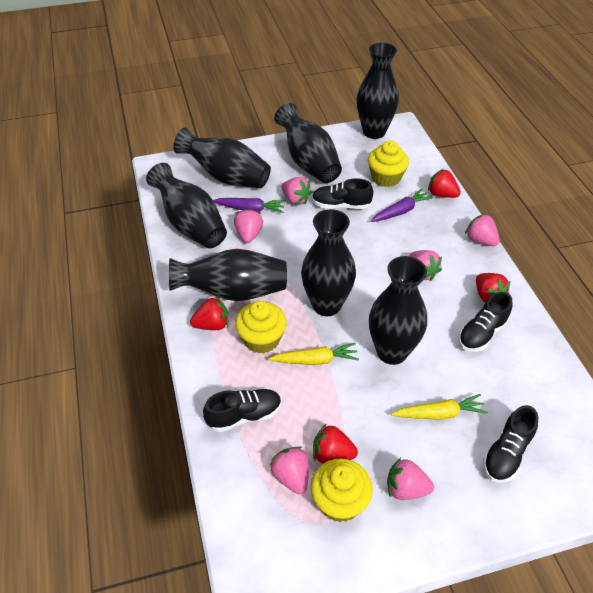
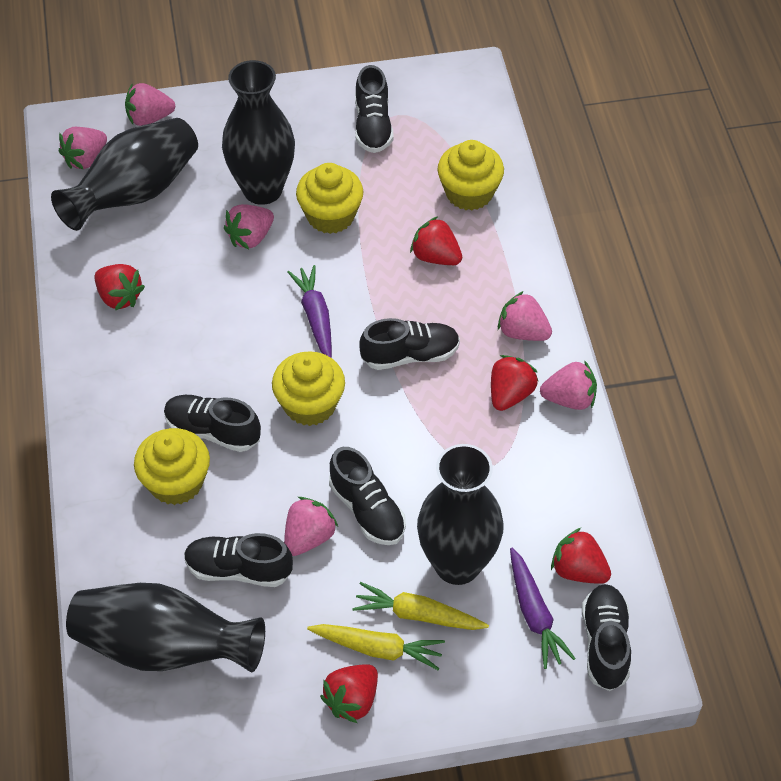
black shoe: 4 -> 6
black vase: 7 -> 4
red strawberry: 4 -> 5
yellow cupcake: 3 -> 4

